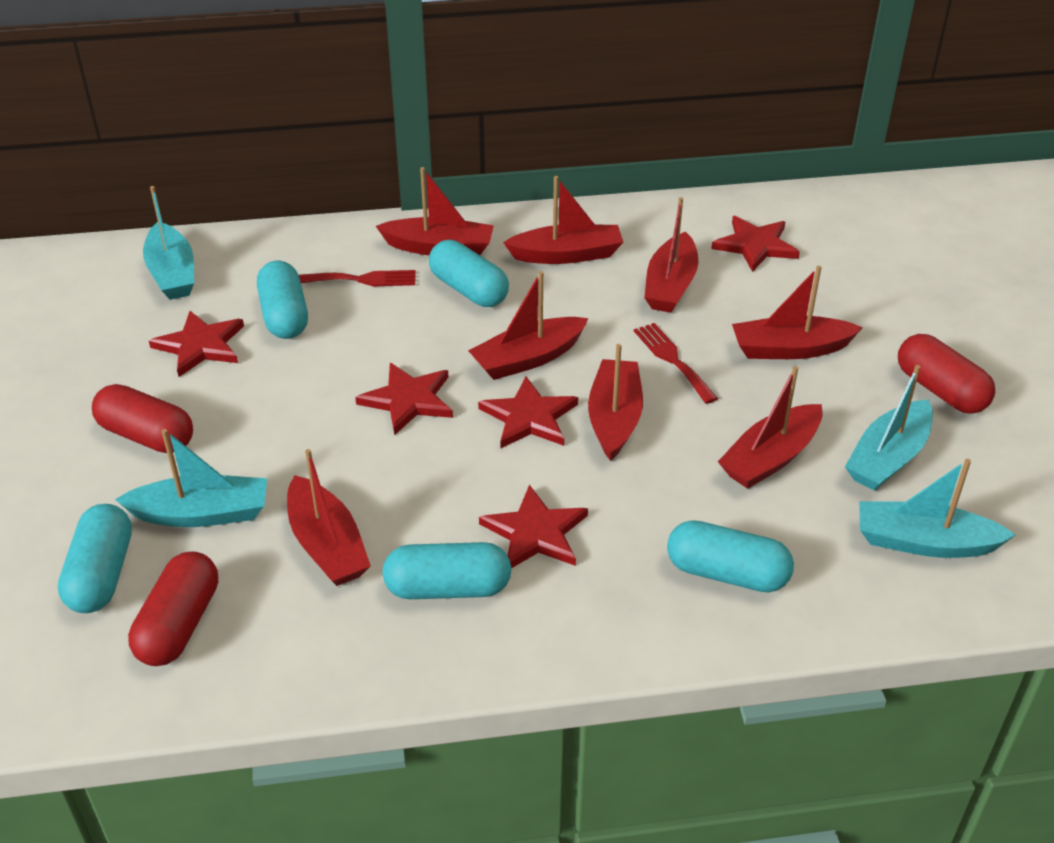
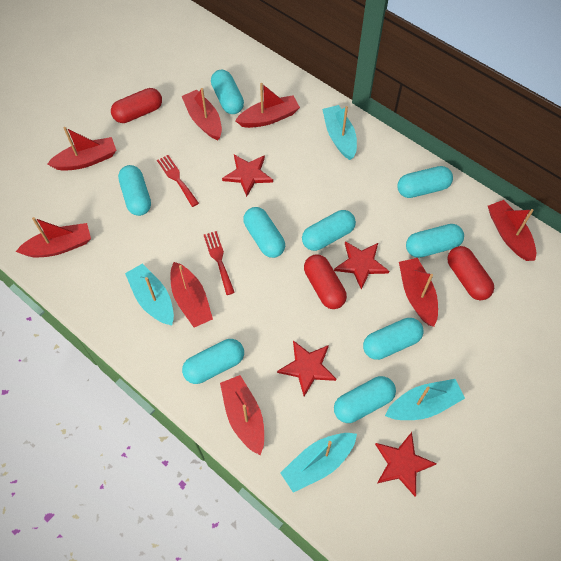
red star: 5 -> 4
turquoise capsule: 5 -> 9

